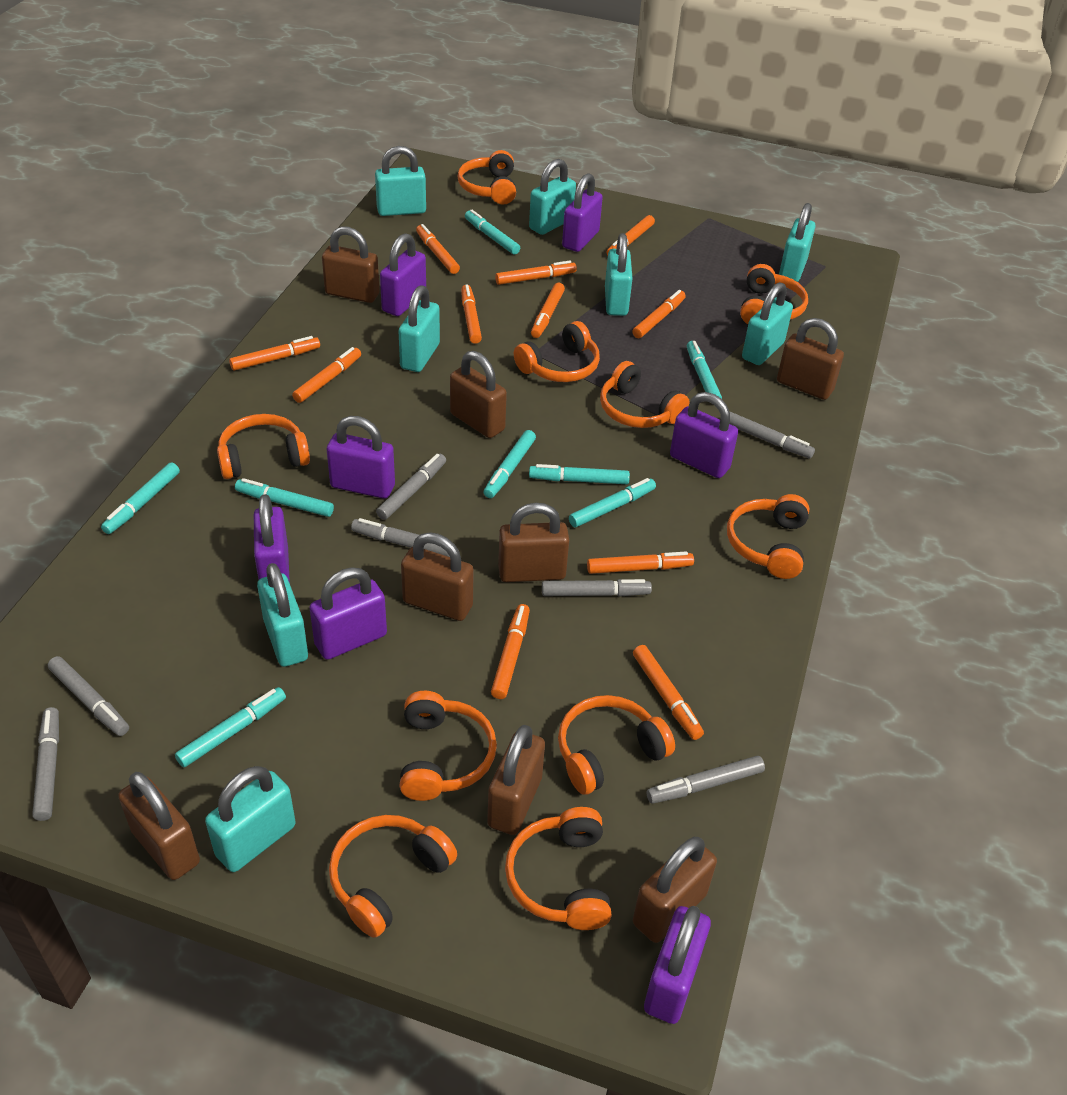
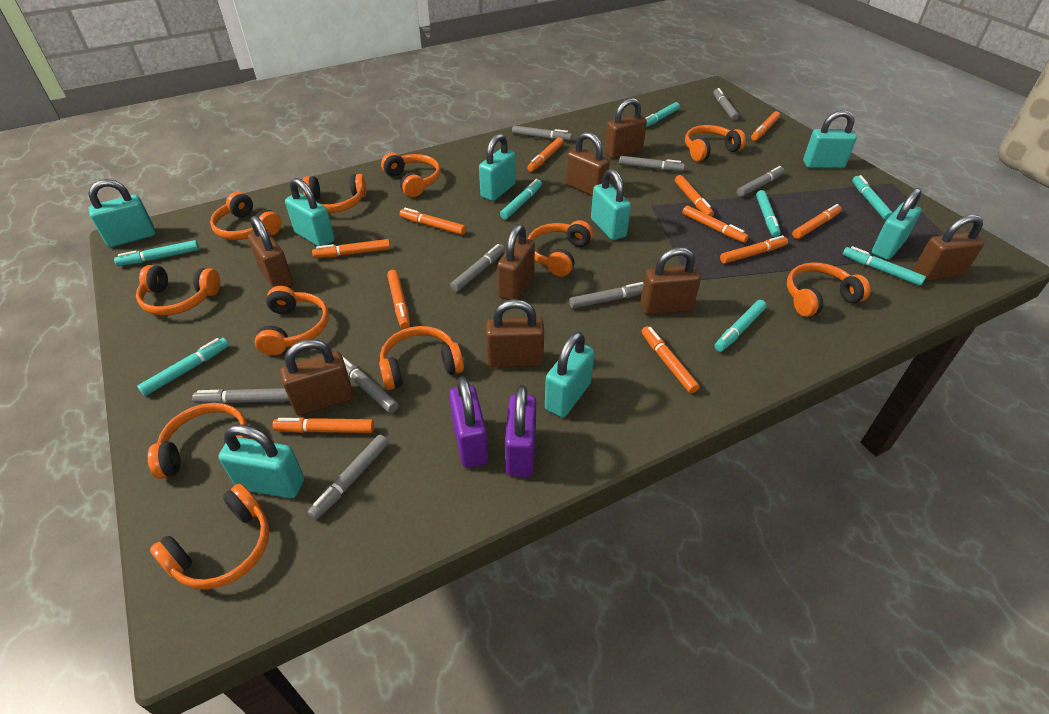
grey marker: 7 -> 9
orange headphones: 10 -> 11
purple padlock: 7 -> 2

